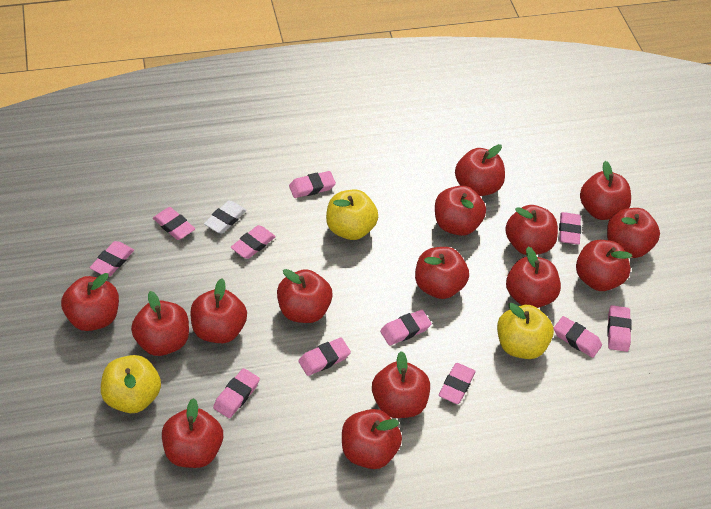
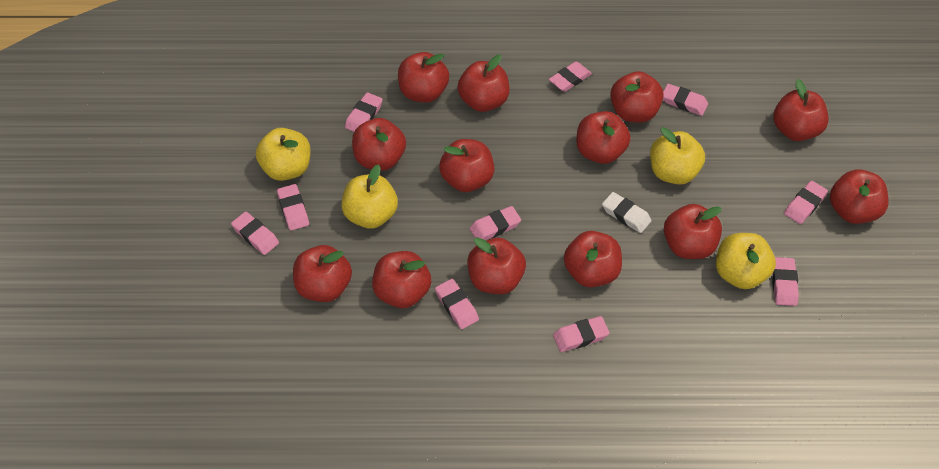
pink eraser: 11 -> 10
red apple: 15 -> 13
yellow apple: 3 -> 4

